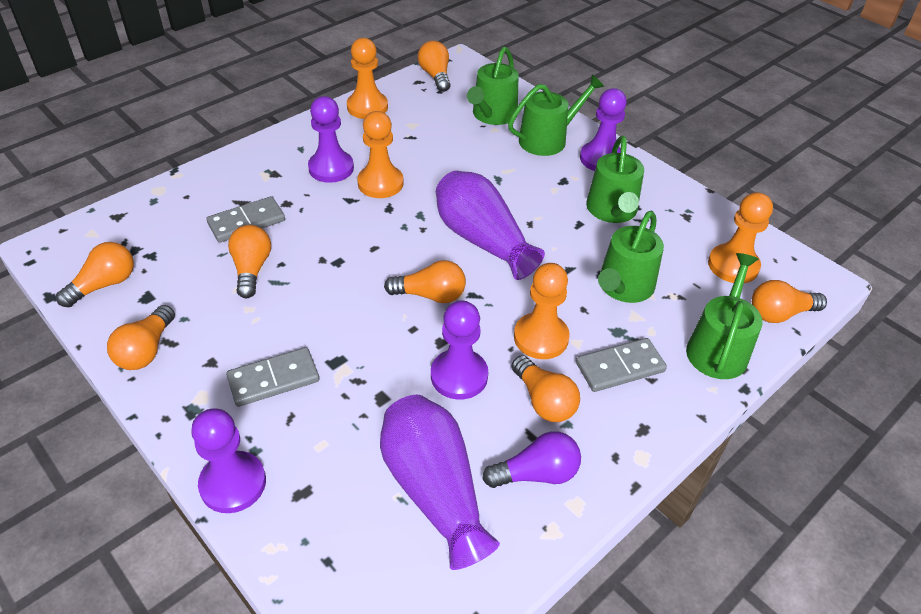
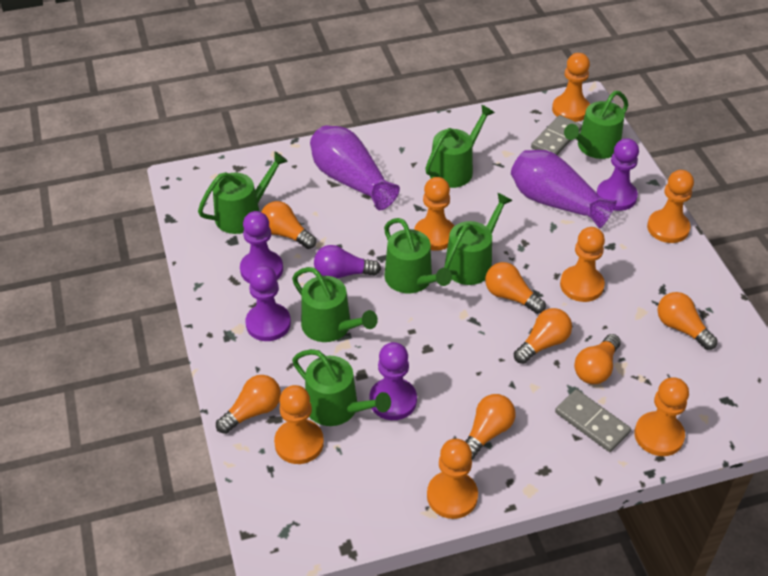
green watering can: 5 -> 7
grey domino: 3 -> 2
orange pawn: 4 -> 7

